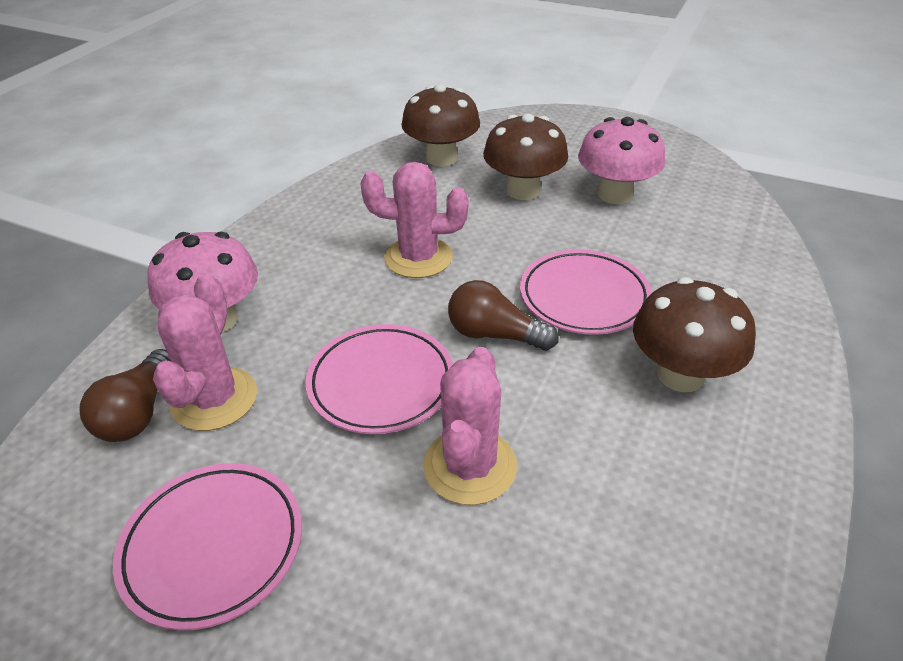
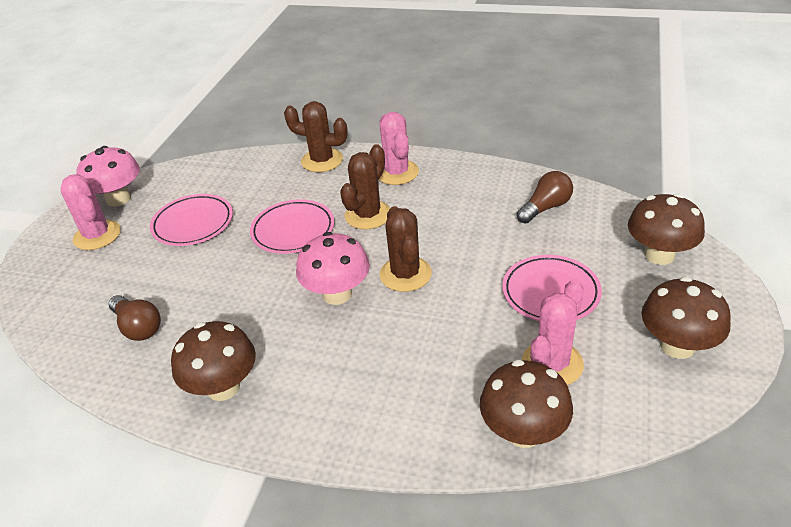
brown cactus: 0 -> 3
brown mushroom: 3 -> 4

